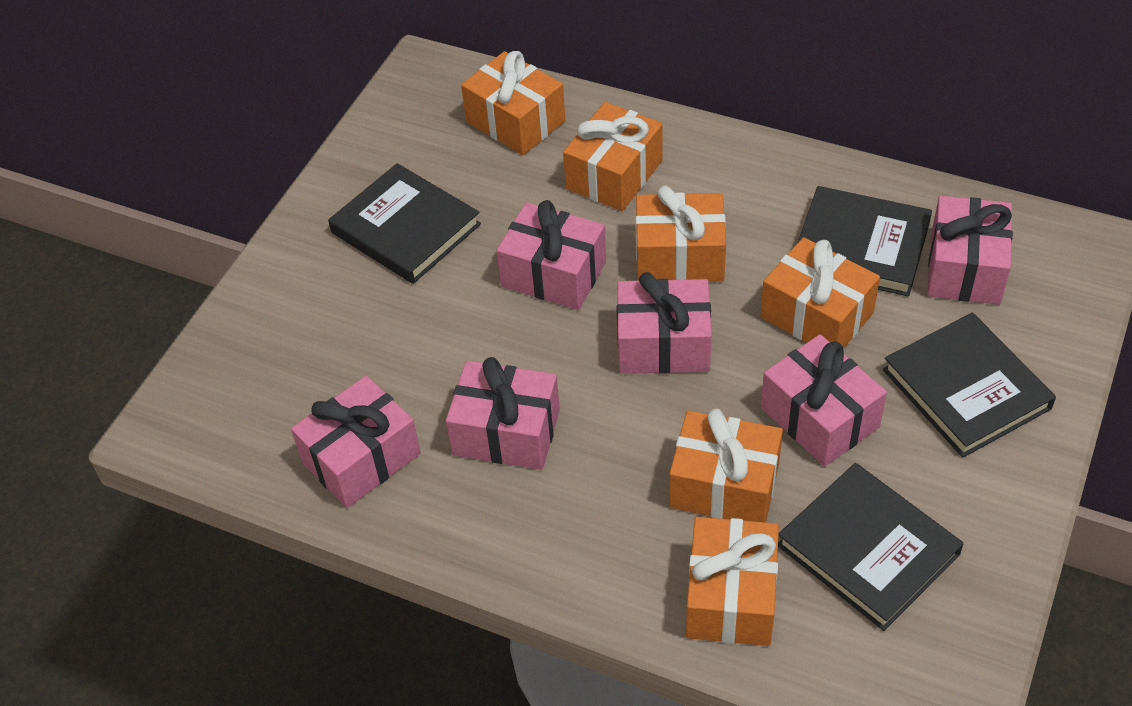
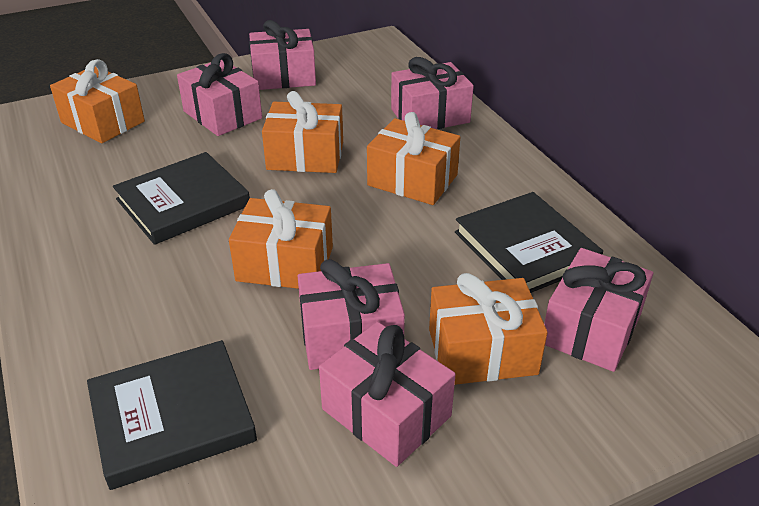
black book: 4 -> 3
orange gift: 6 -> 5

